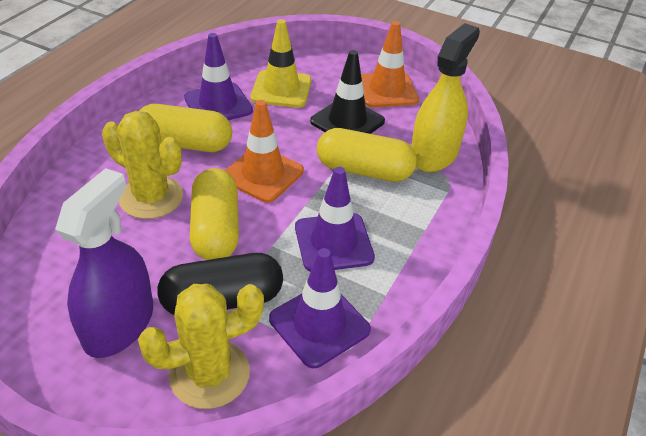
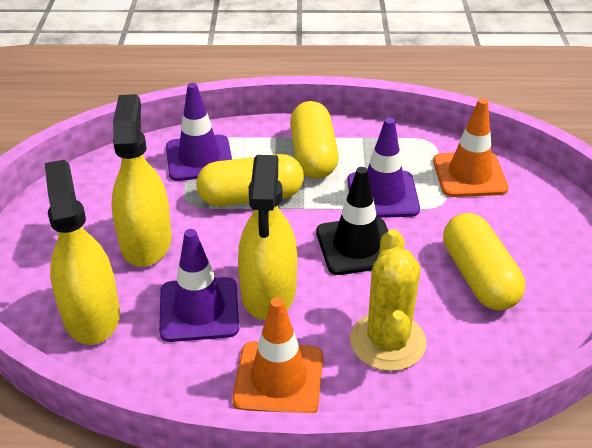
black capsule: 1 -> 0
purple spray bottle: 1 -> 0
yellow cactus: 2 -> 1
yellow spray bottle: 1 -> 3
yellow traffic cone: 1 -> 0

